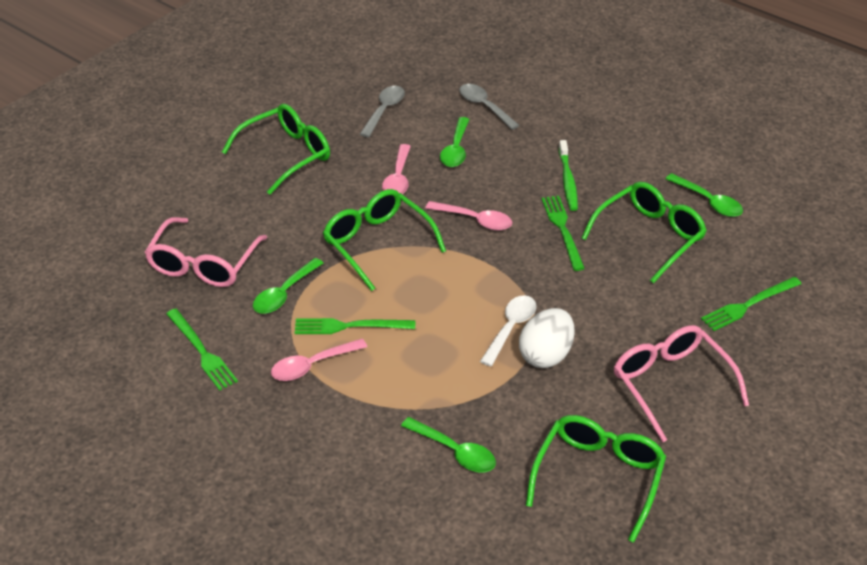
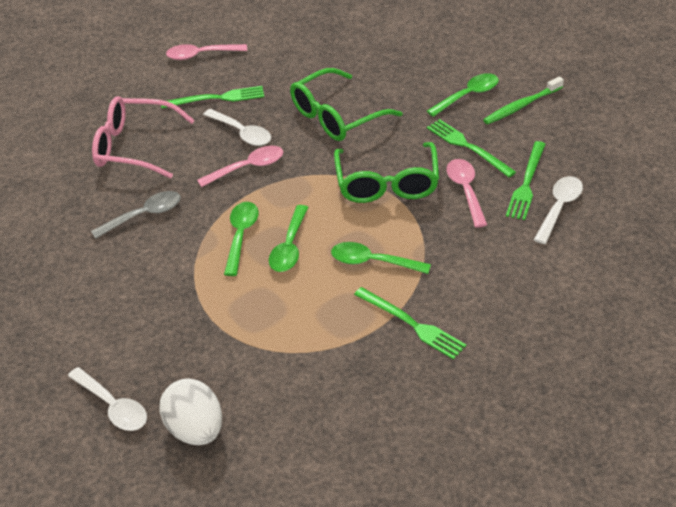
green glasses: 4 -> 2
grey spoon: 2 -> 1
pink glasses: 2 -> 1
white spoon: 1 -> 3

